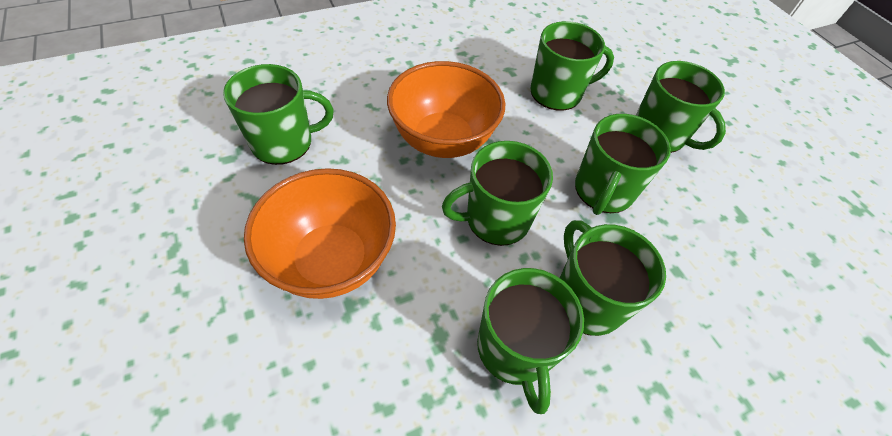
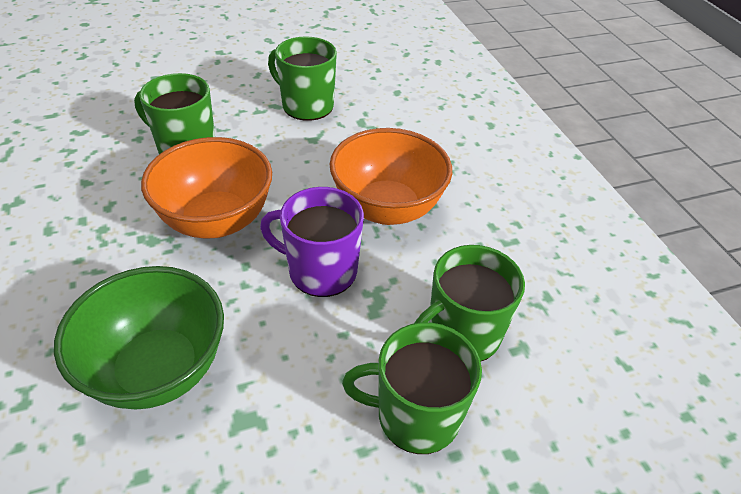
green bowl: 0 -> 1
green mug: 7 -> 4
purple mug: 0 -> 1

